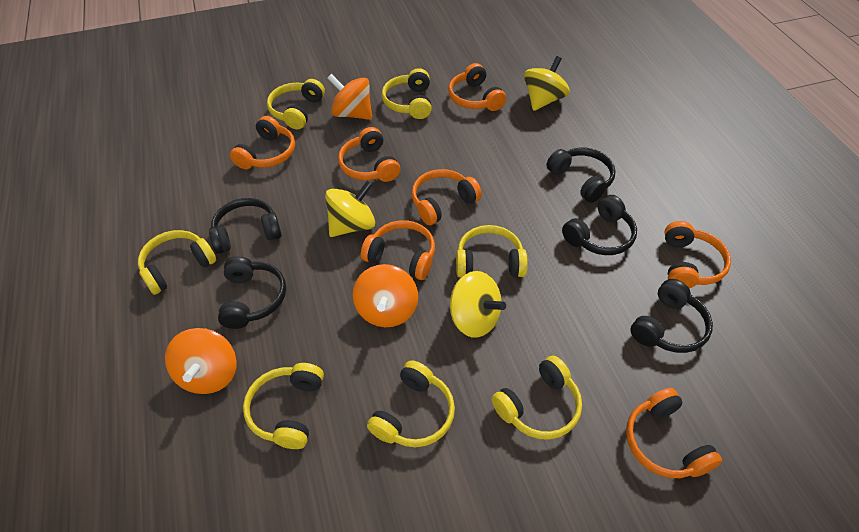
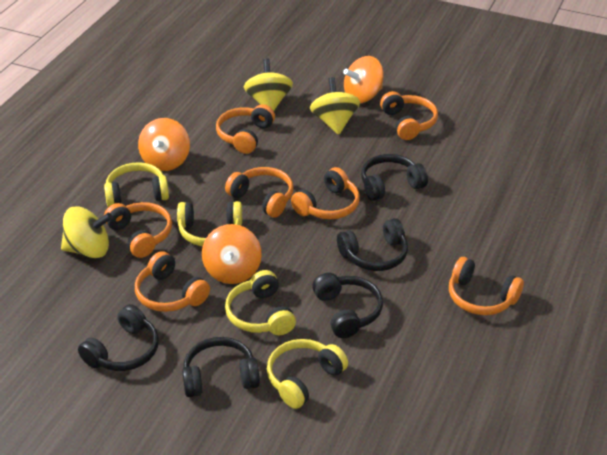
yellow headphones: 7 -> 4

